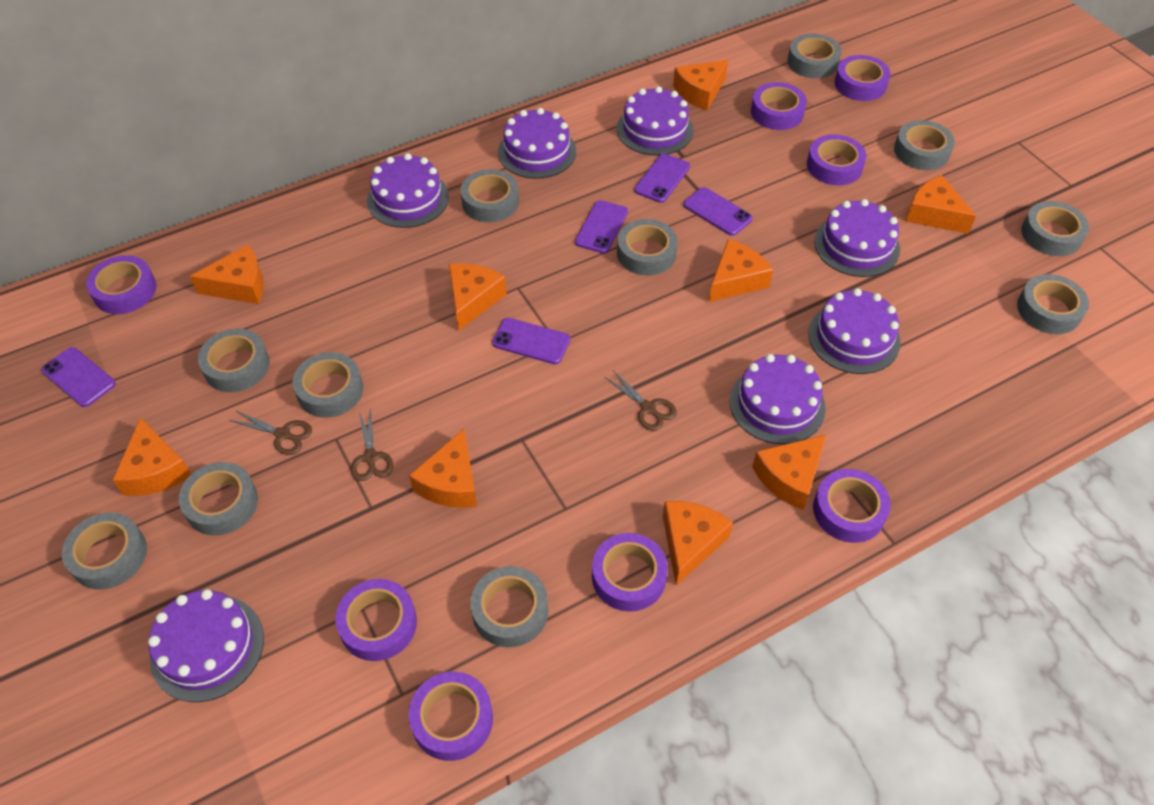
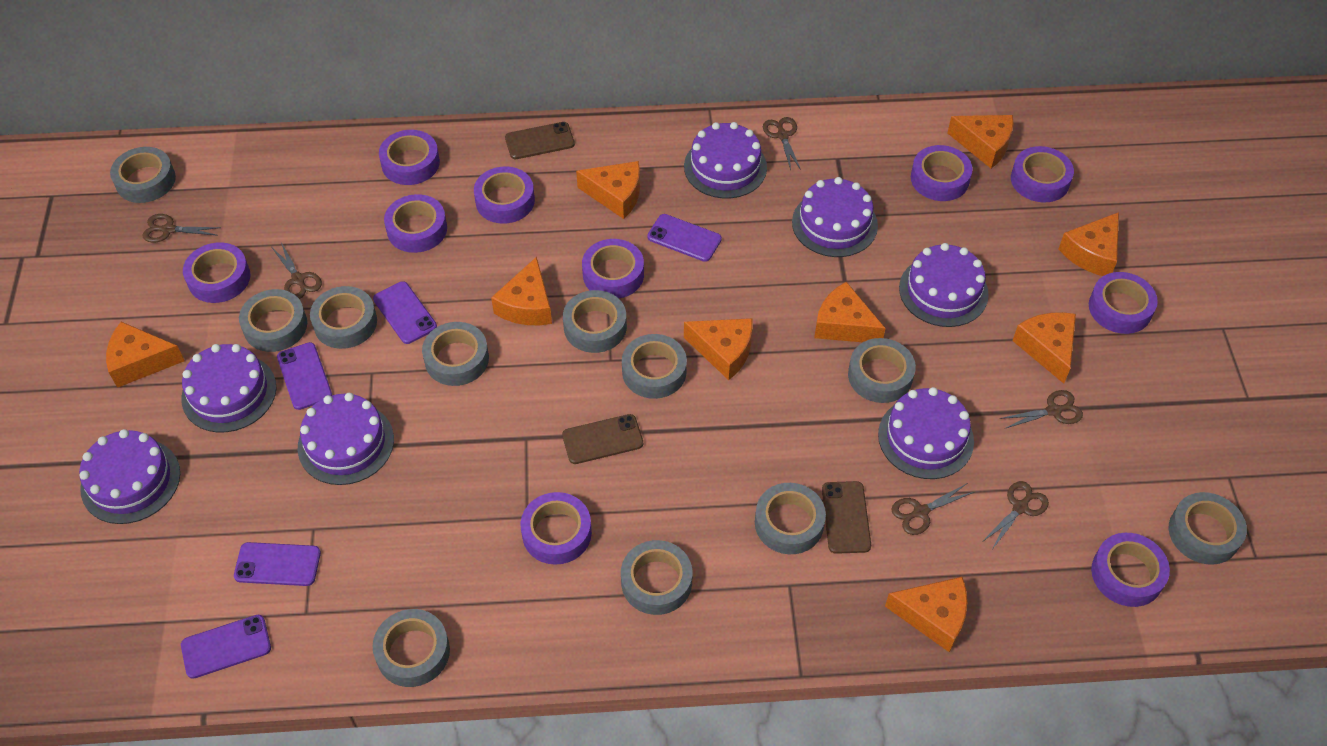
brown phone: 0 -> 3
brown scissors: 3 -> 6
purple tape: 8 -> 10

